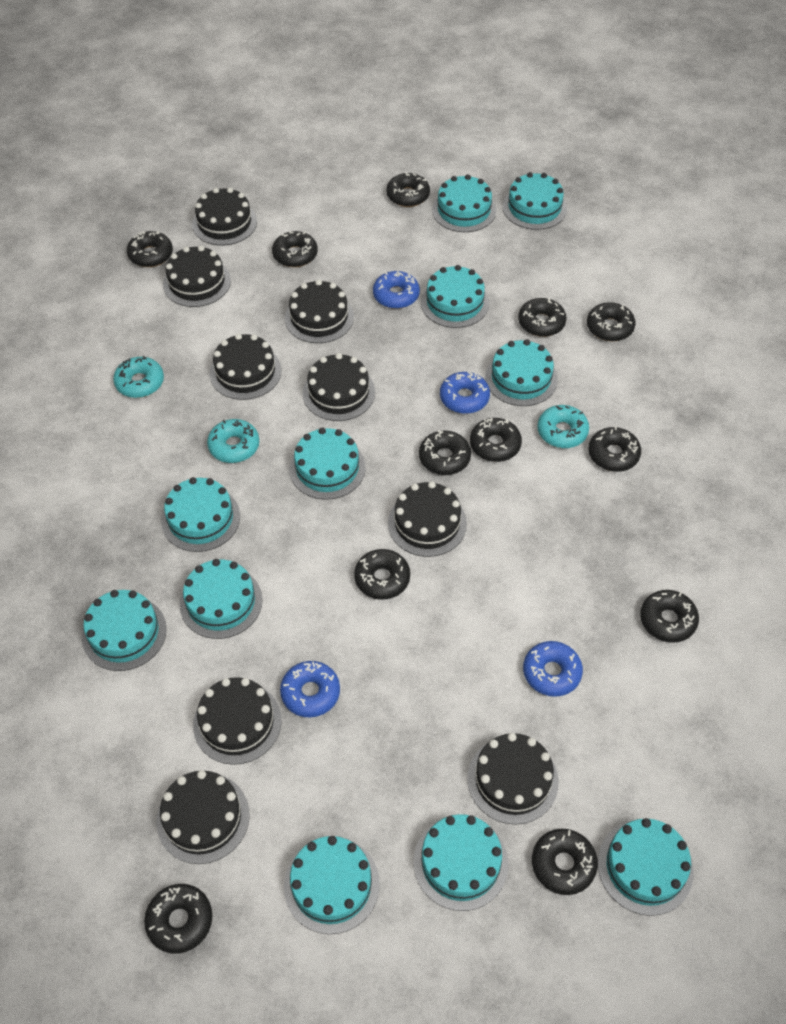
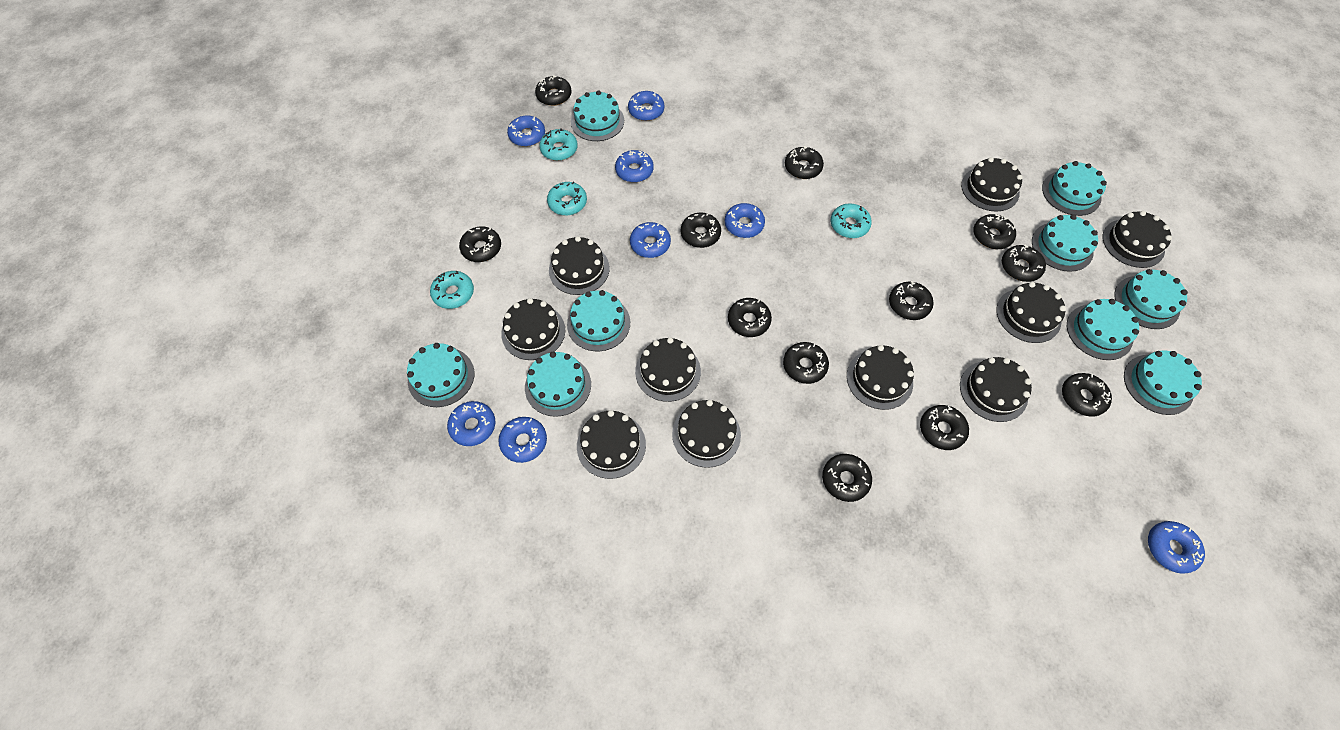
black cake: 9 -> 10
blue donut: 4 -> 8
turquoise cake: 11 -> 9
turquoise donut: 3 -> 4

